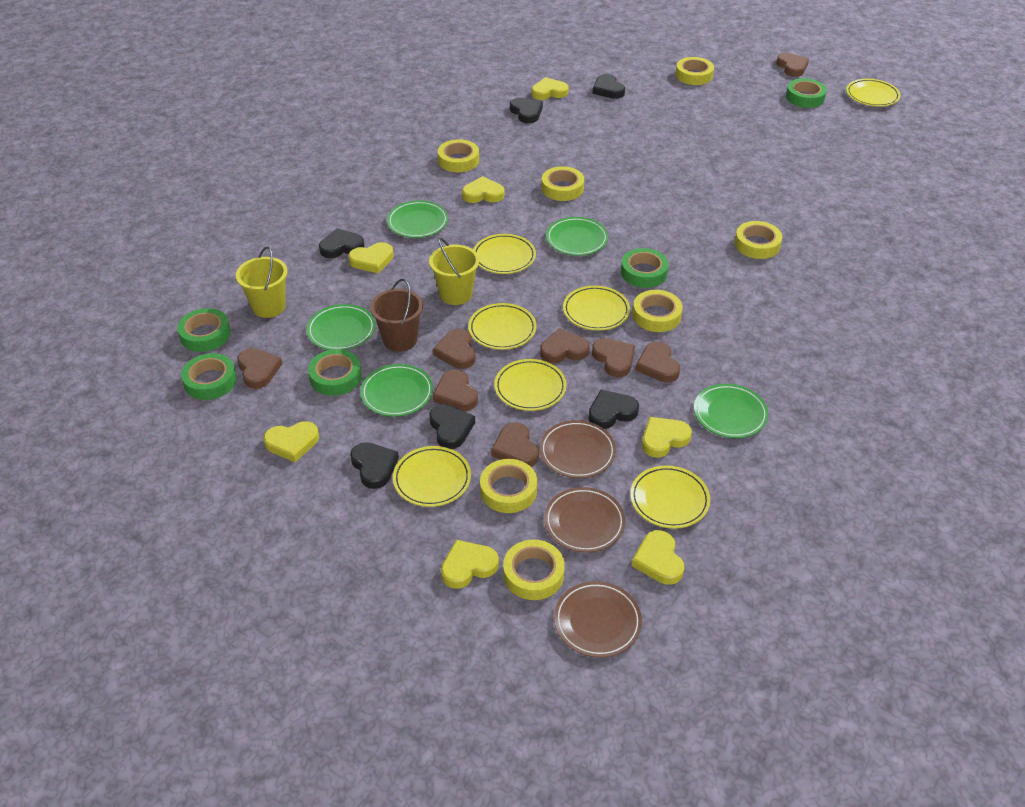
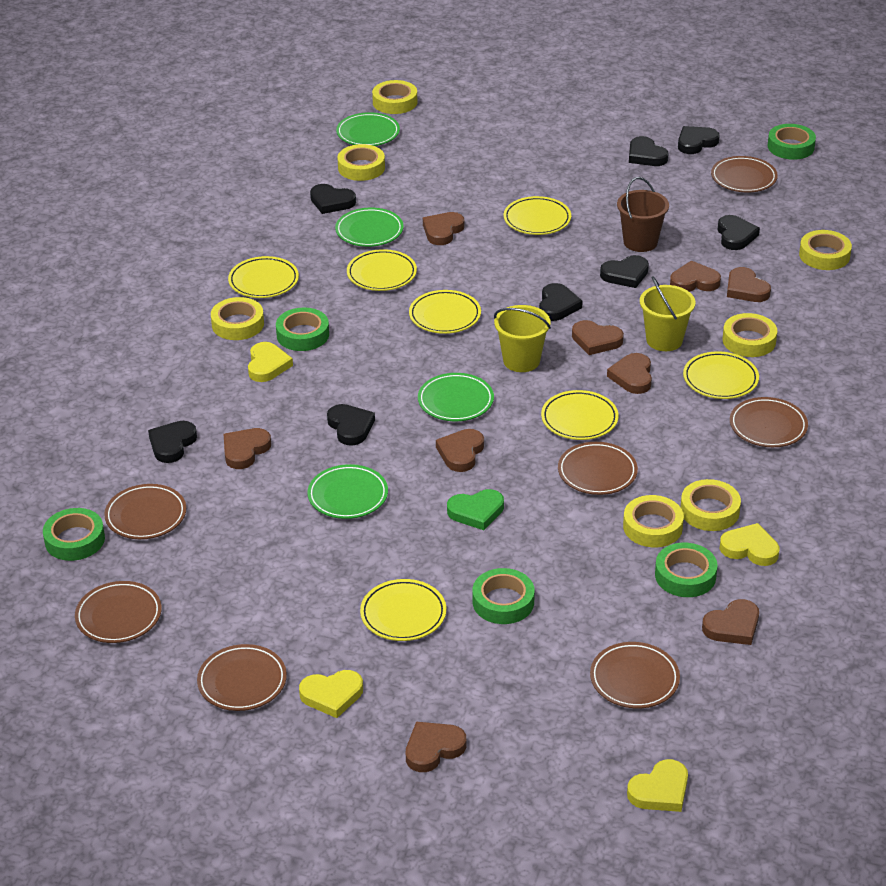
black heart: 6 -> 8
brown heart: 8 -> 9
brown plate: 3 -> 7
green heart: 0 -> 1
green plate: 5 -> 4
yellow heart: 7 -> 4

